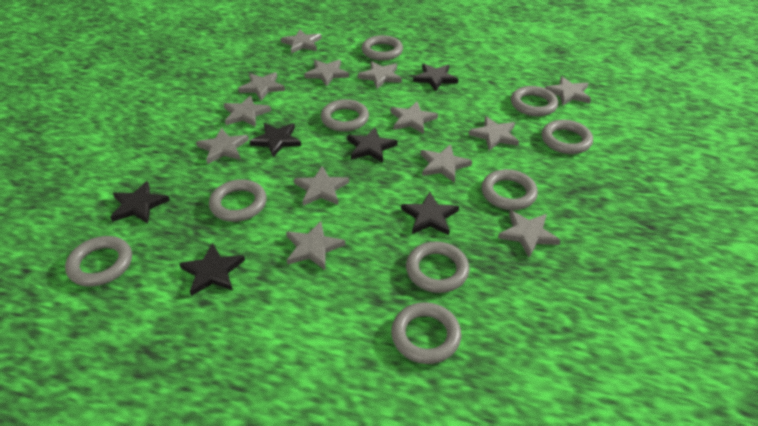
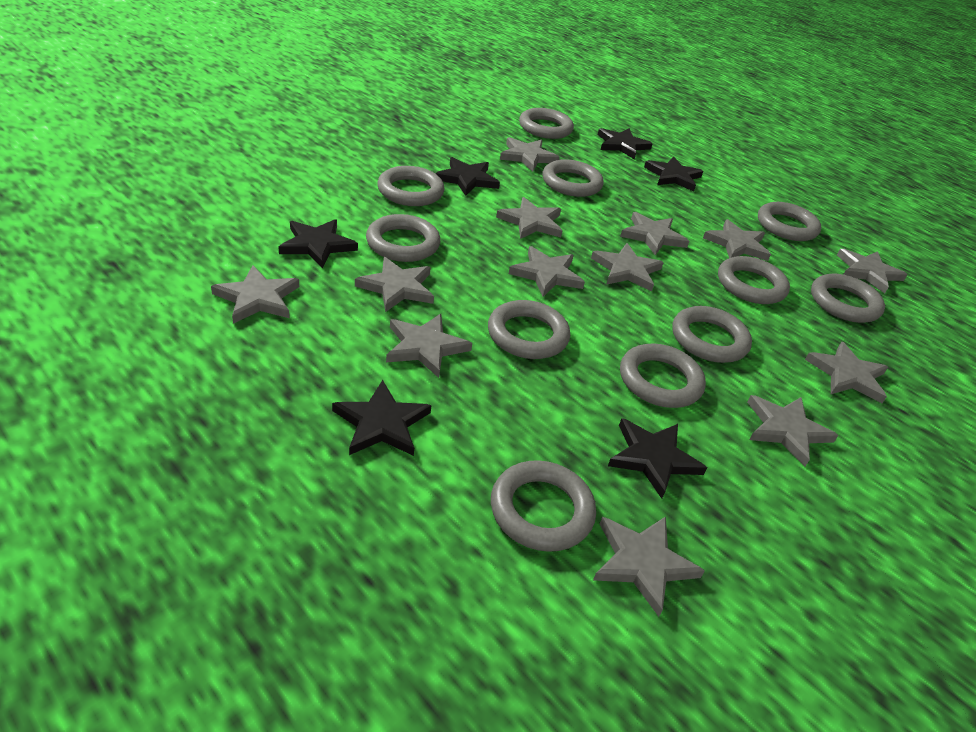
grey ring: 9 -> 11

